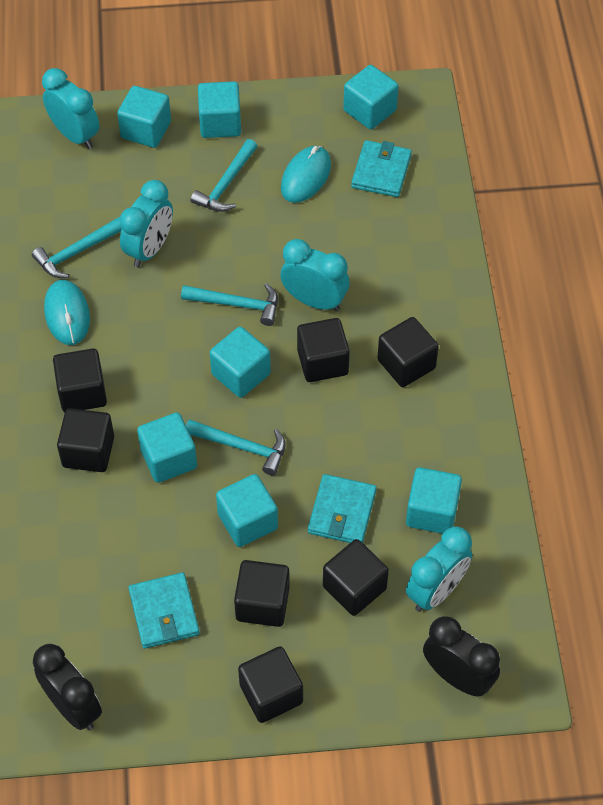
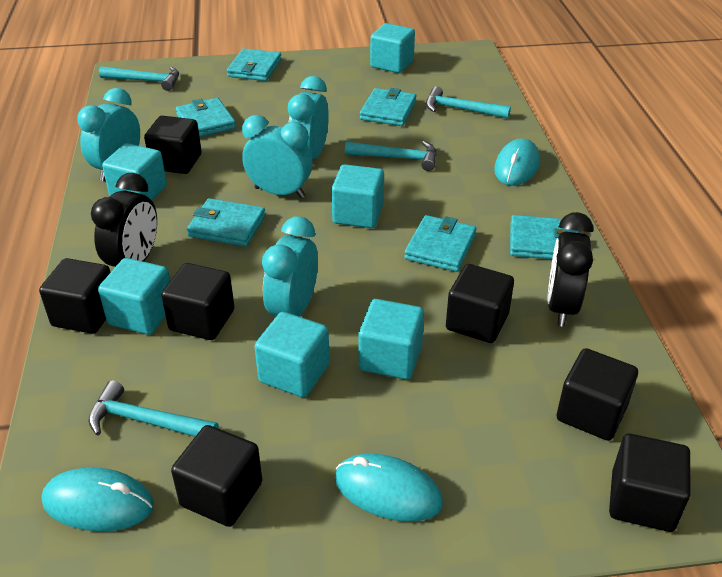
turquoise cube: 7 -> 6
turquoise mouse: 2 -> 3
turquoise wallet: 3 -> 6

